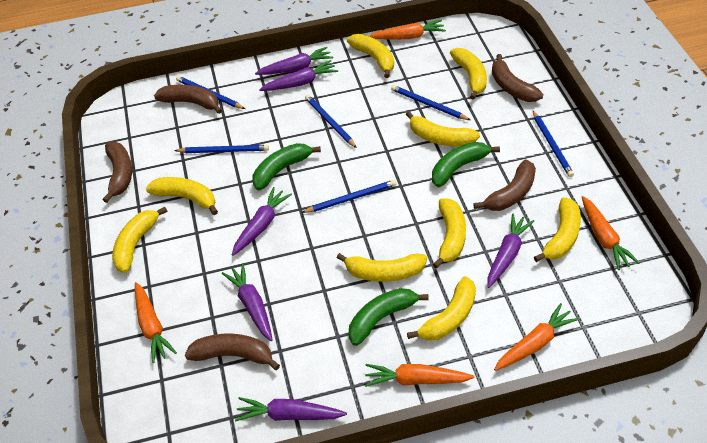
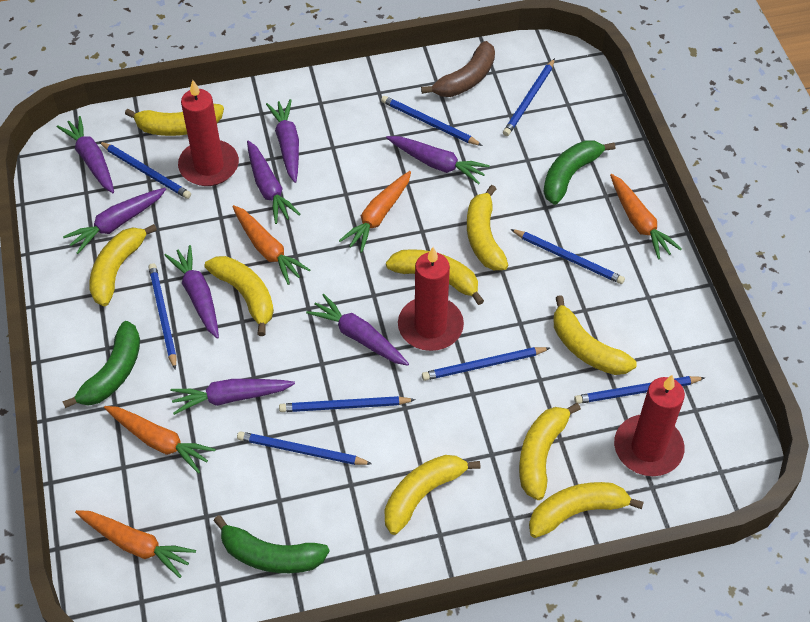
blue pencil: 6 -> 9
brown banana: 5 -> 1
purple carrot: 6 -> 8
red candle: 0 -> 3

